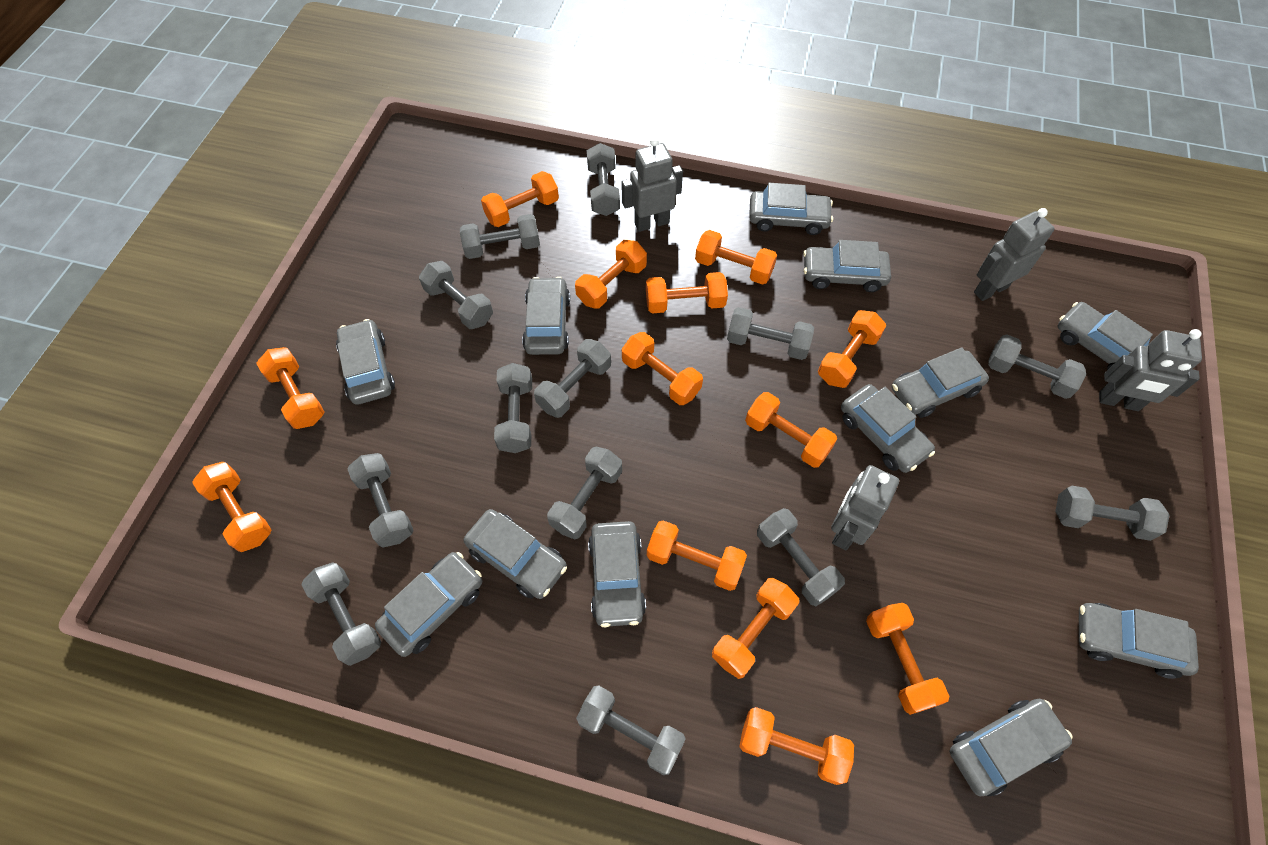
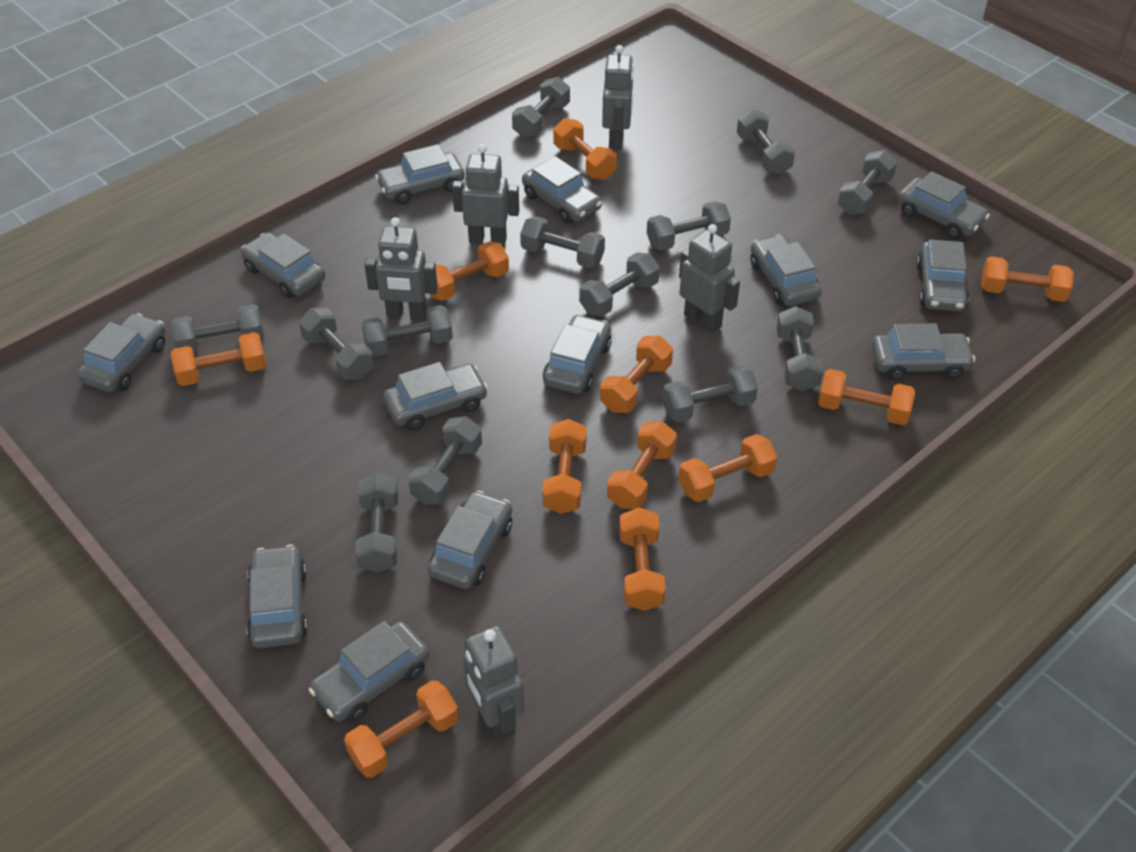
grey car: 12 -> 13
grey robot: 4 -> 5
orange dumbbell: 13 -> 11

